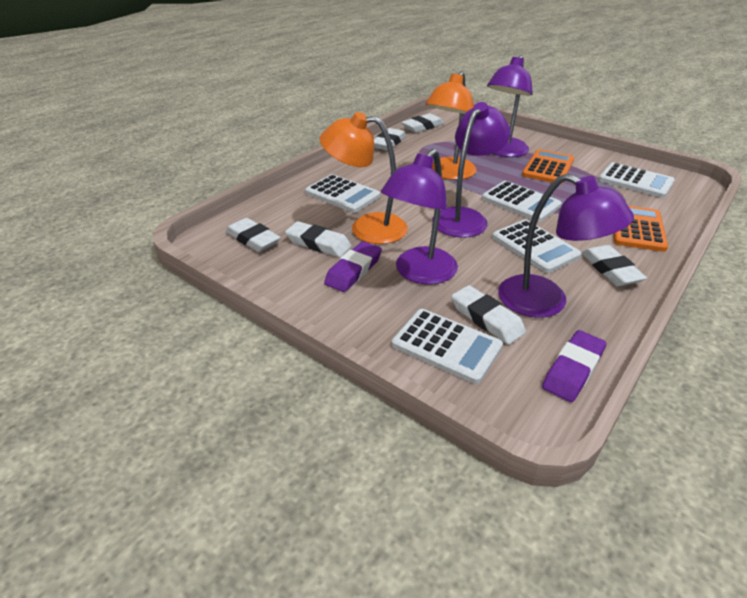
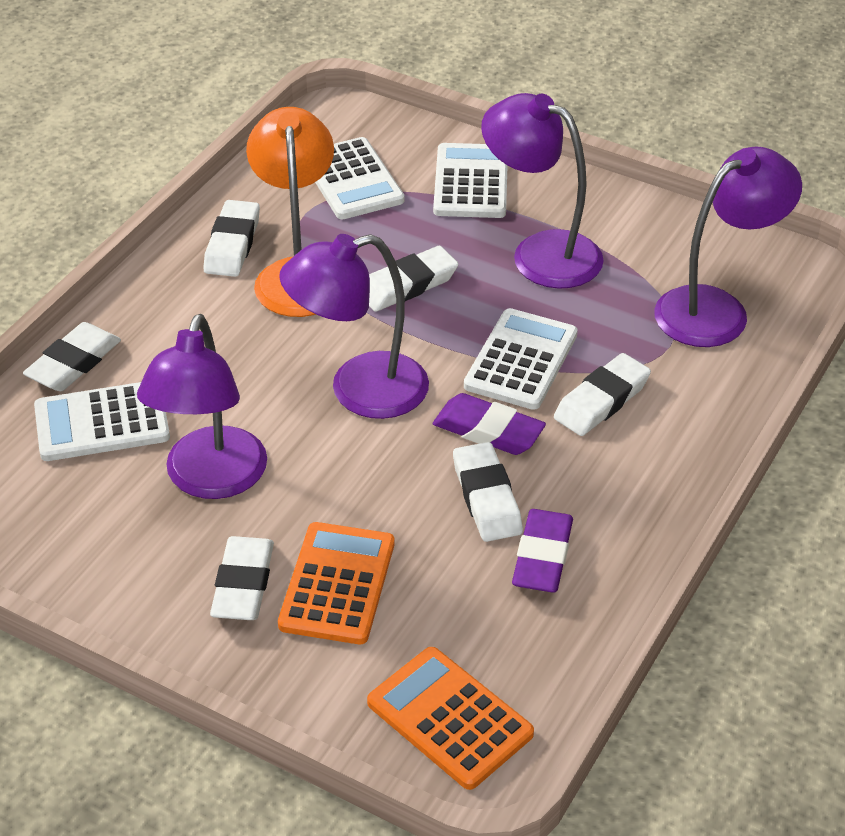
orange lamp: 2 -> 1
white calculator: 5 -> 4

